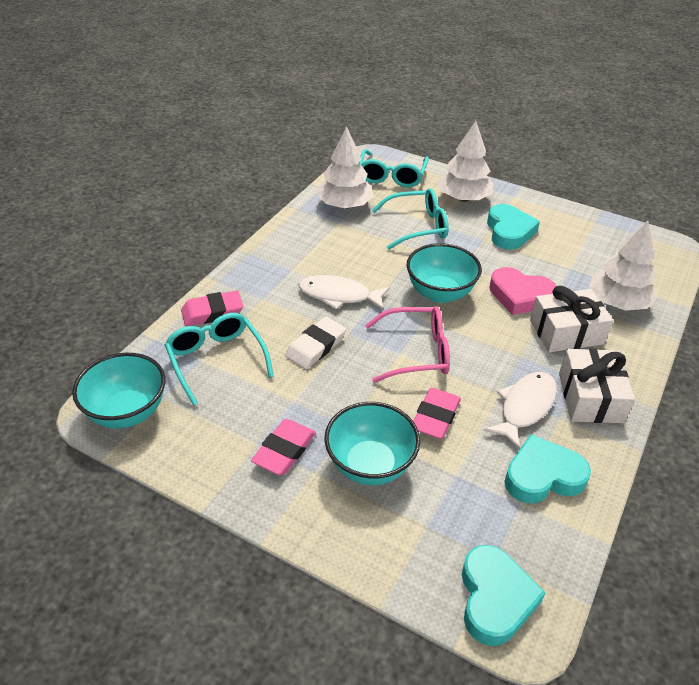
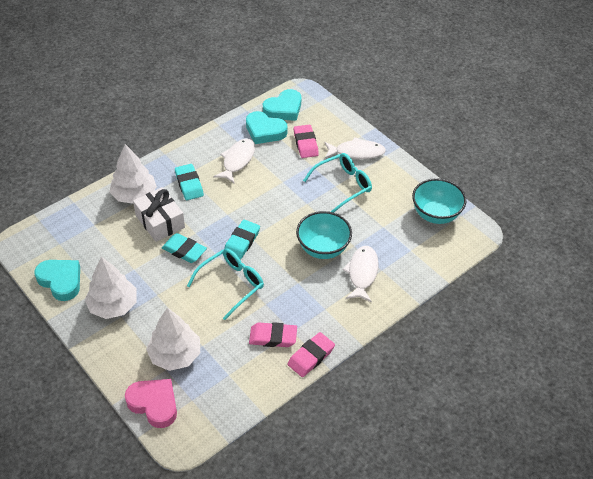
pink glasses: 1 -> 0
turquoise bowl: 3 -> 2
turquoise eraser: 0 -> 3
turquoise glasses: 3 -> 2
white eraser: 1 -> 0
white fish: 2 -> 3
white gift: 2 -> 1

